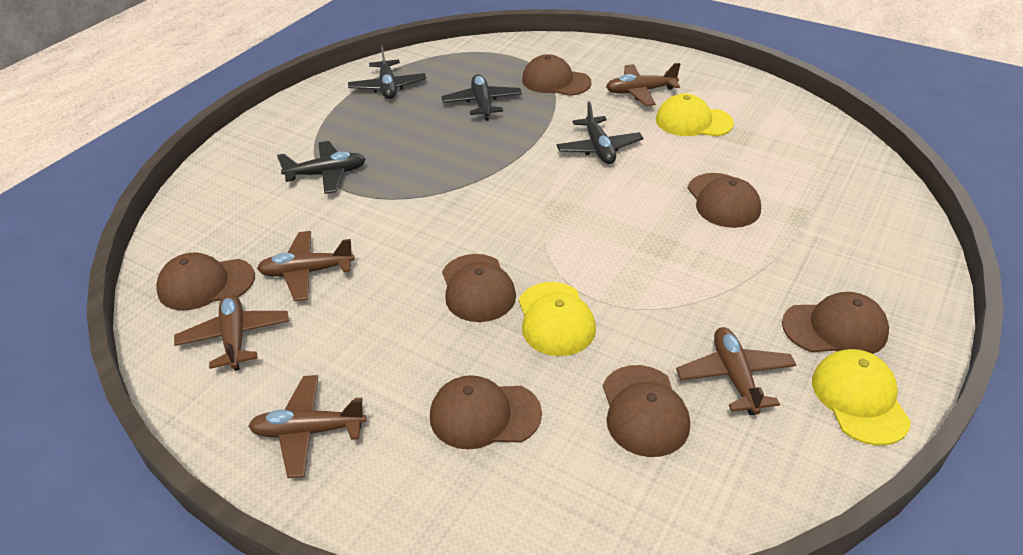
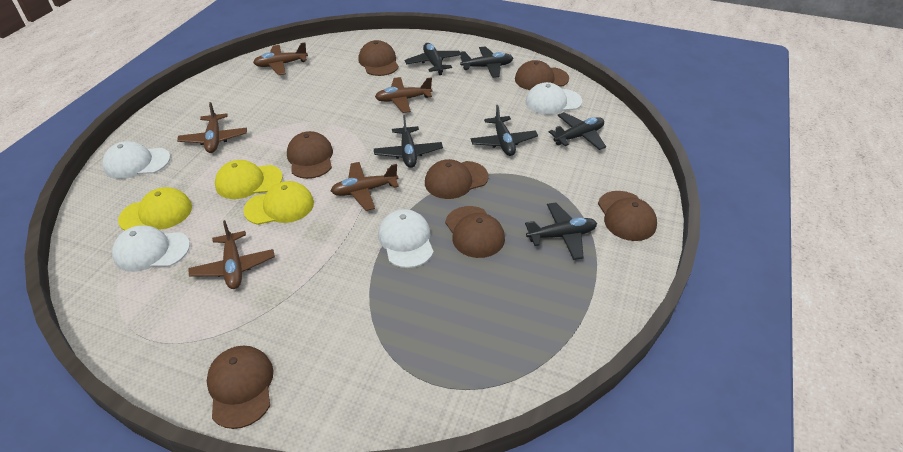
black plane: 4 -> 6
white cap: 0 -> 4

